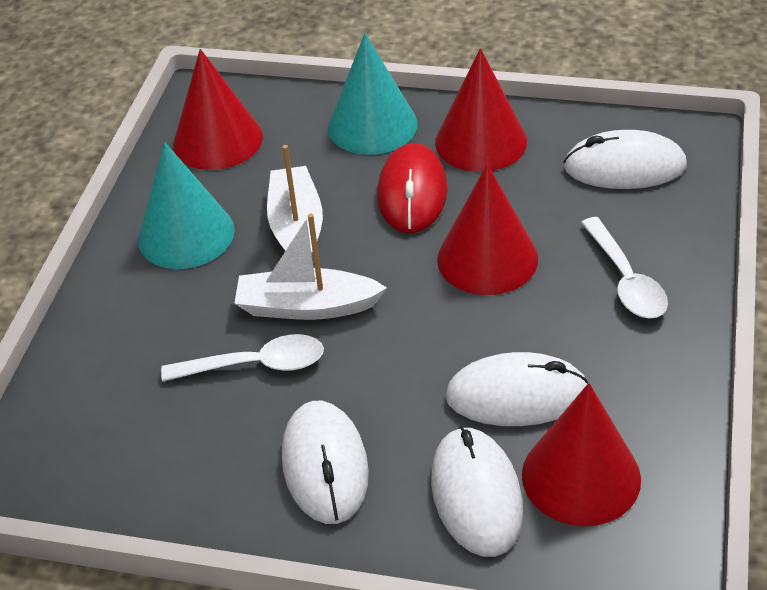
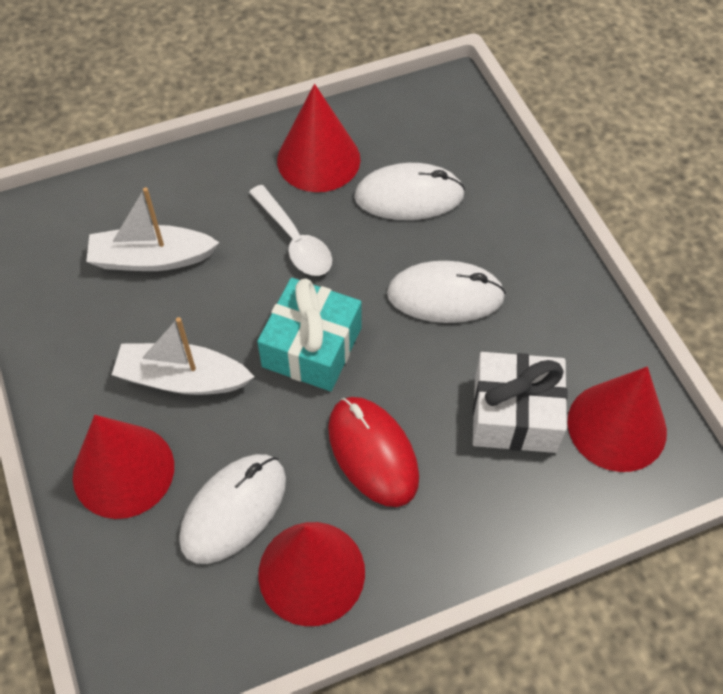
turquoise cone: 2 -> 0
turquoise gift: 0 -> 1
white gift: 0 -> 1
white mouse: 4 -> 3
white spoon: 2 -> 1

